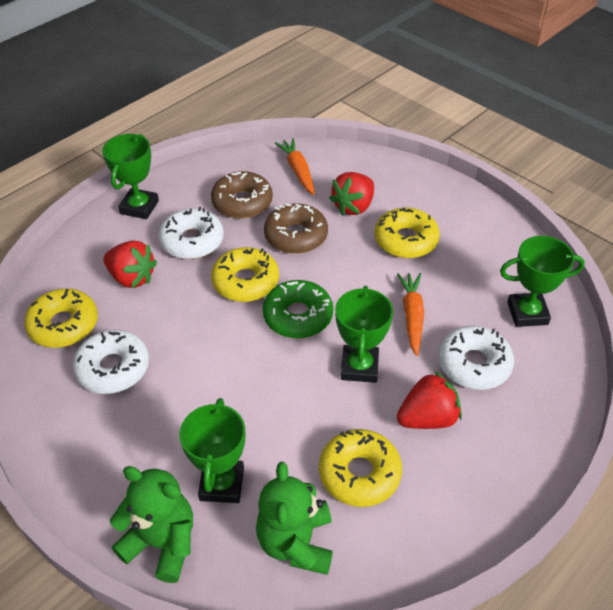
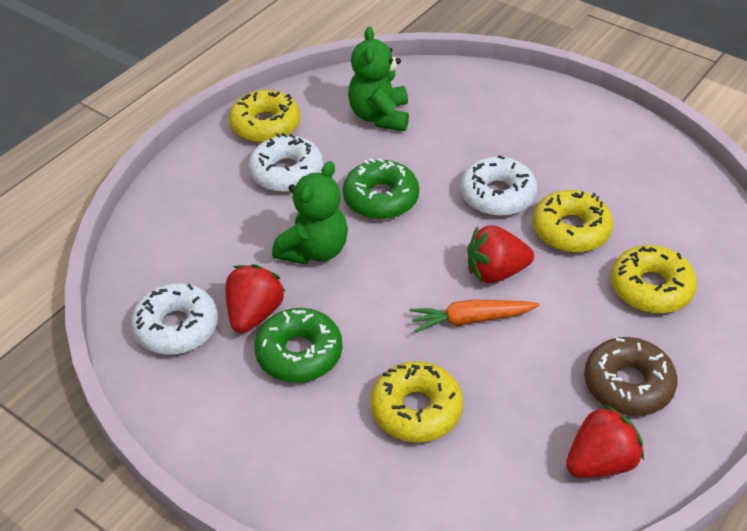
brown donut: 2 -> 1
green donut: 1 -> 2
green trophy: 4 -> 0
orange carrot: 2 -> 1

